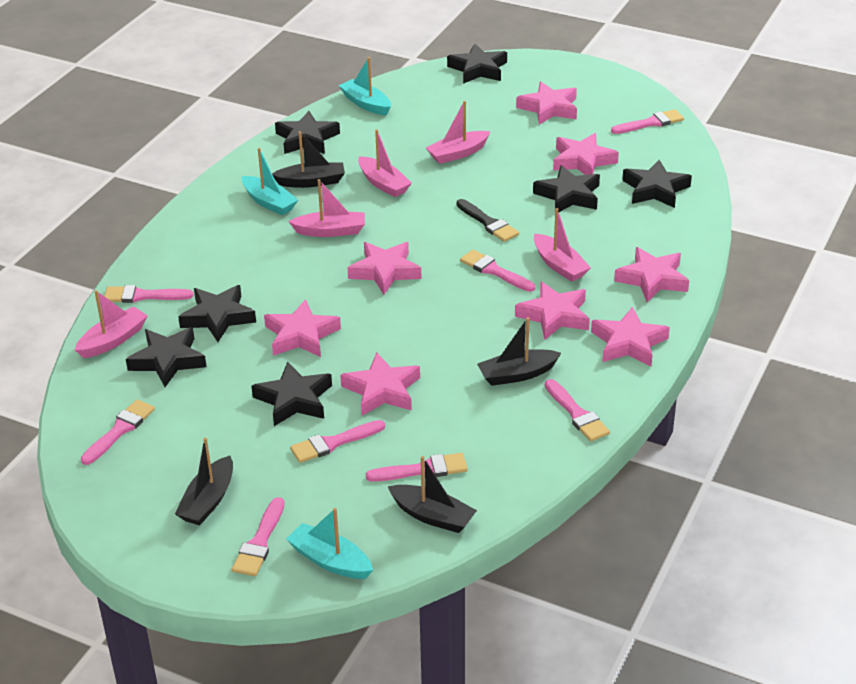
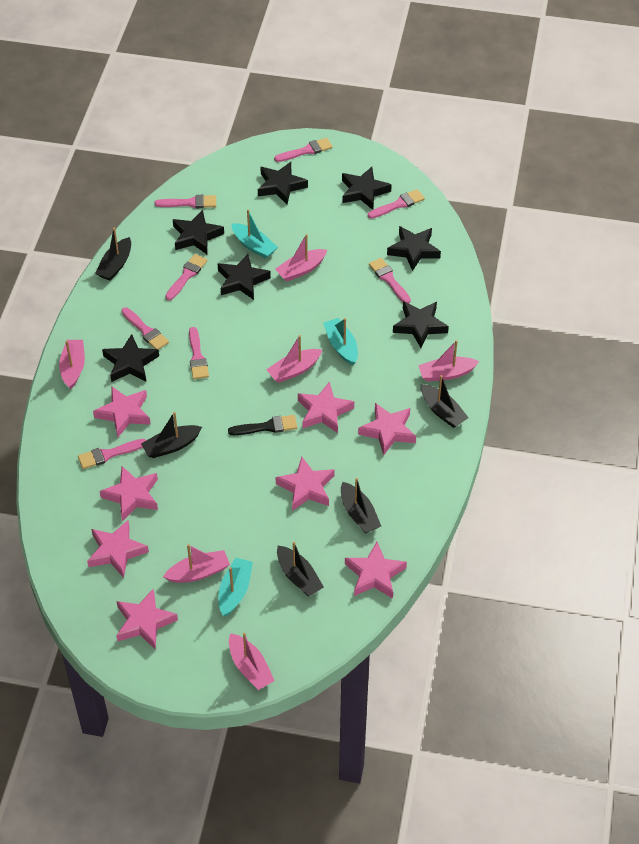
black boat: 4 -> 5
pink boat: 5 -> 6

